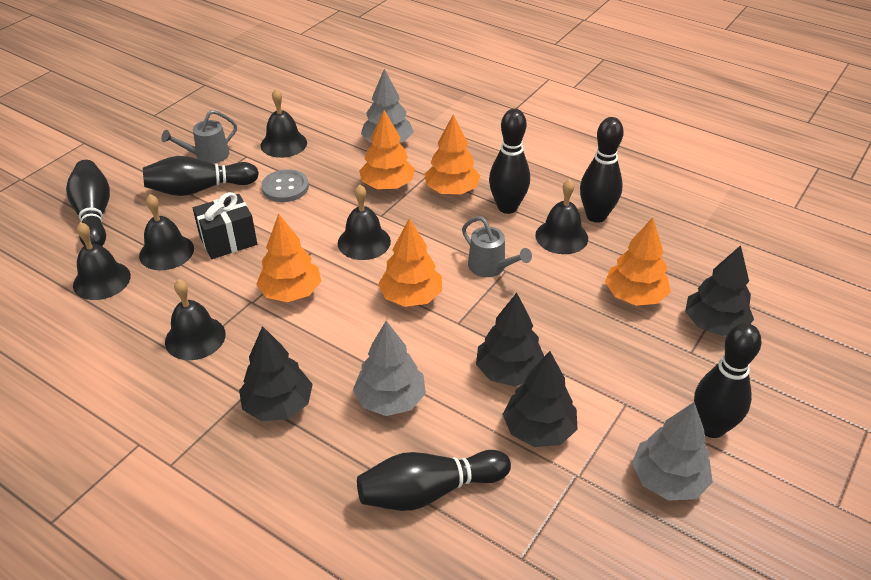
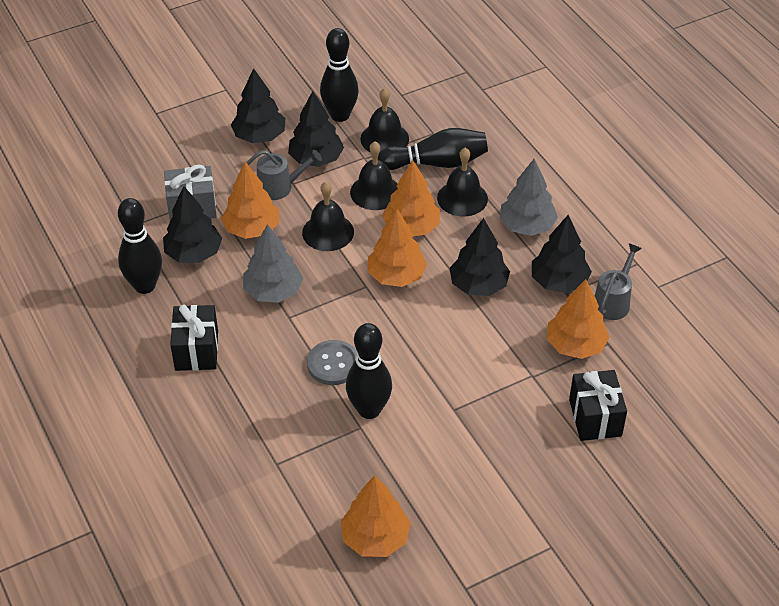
black bell: 6 -> 4
black bowling pin: 6 -> 4
black gift: 1 -> 2
black tree: 4 -> 5
grey gift: 0 -> 1
grey tree: 3 -> 2

